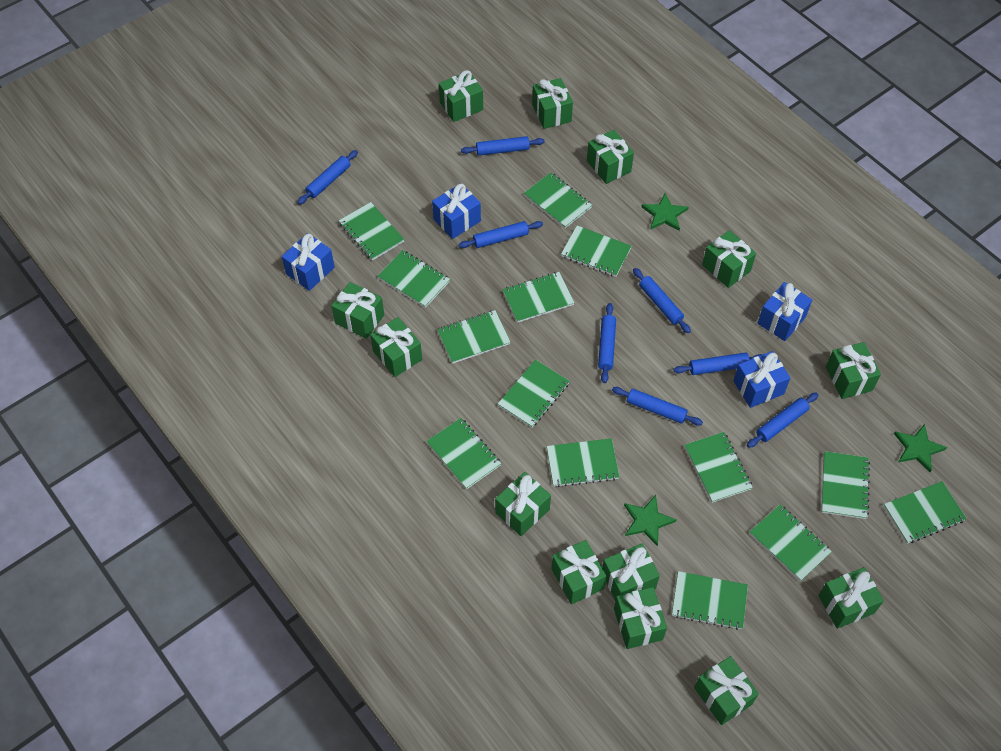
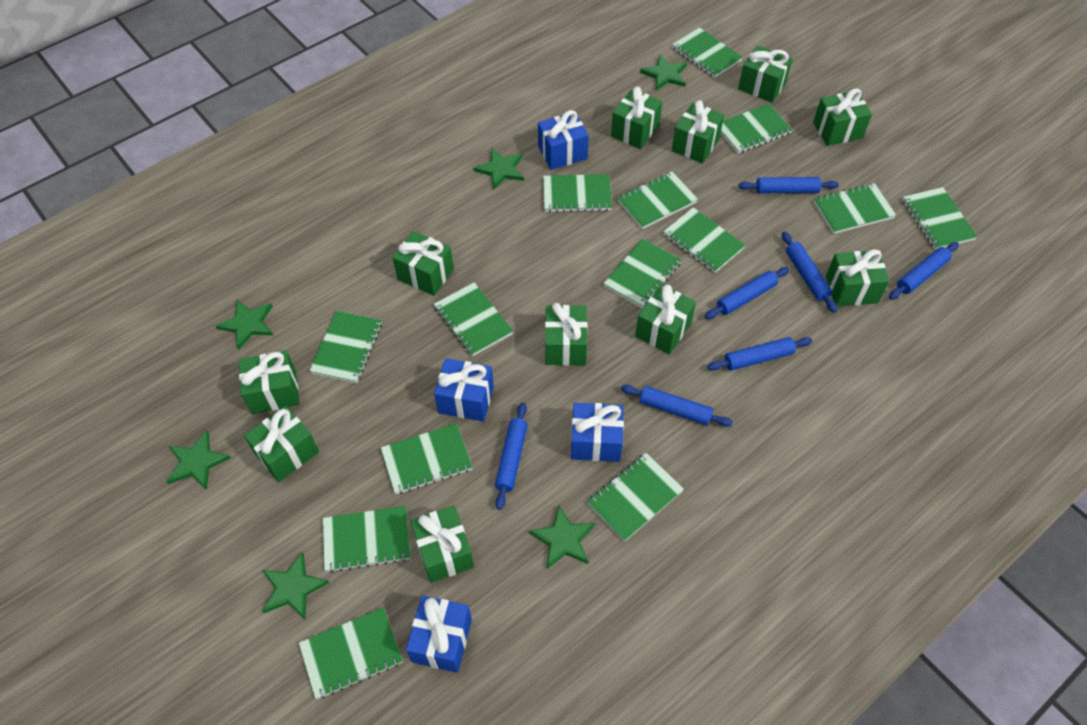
blue rolling pin: 8 -> 7
green gift: 13 -> 11
green star: 3 -> 6

